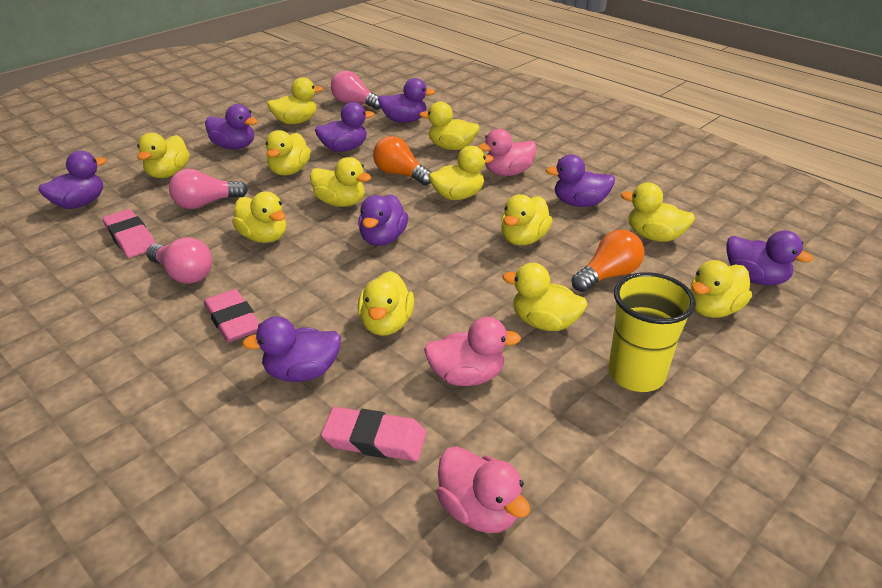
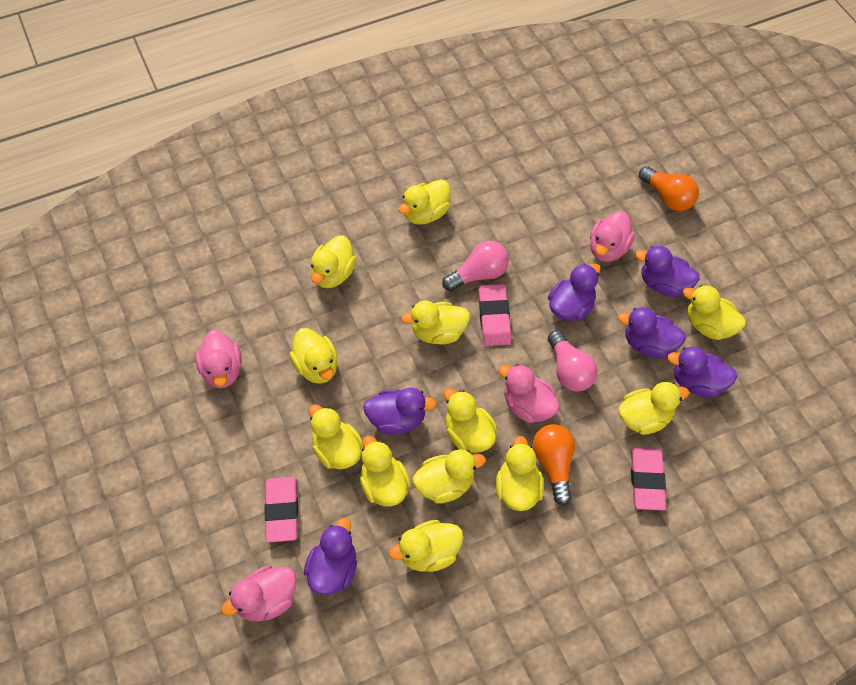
pink duck: 3 -> 4
pink light bulb: 3 -> 2
purple duck: 8 -> 6
yellow cup: 1 -> 0

